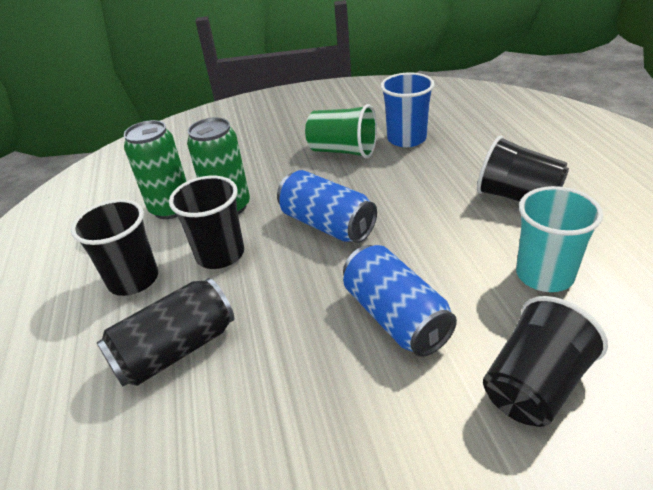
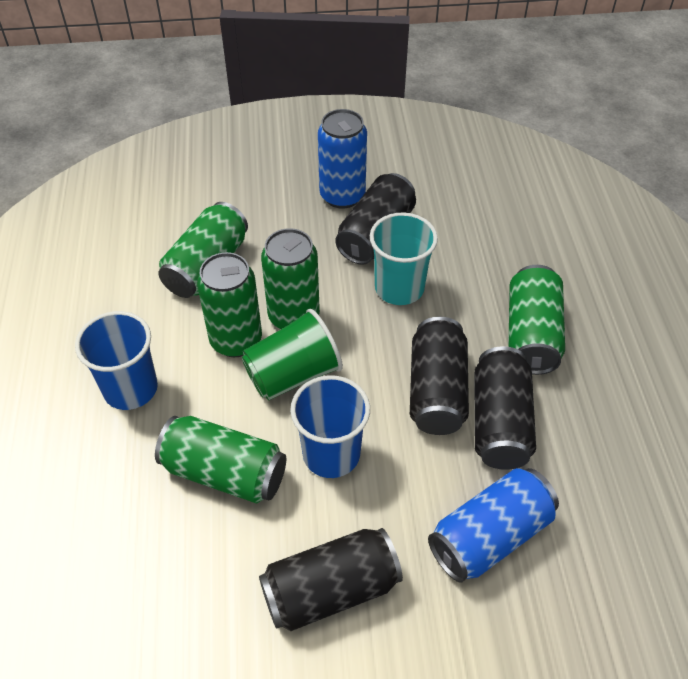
black can: 1 -> 4
black cup: 4 -> 0
blue cup: 1 -> 2
green can: 2 -> 5

